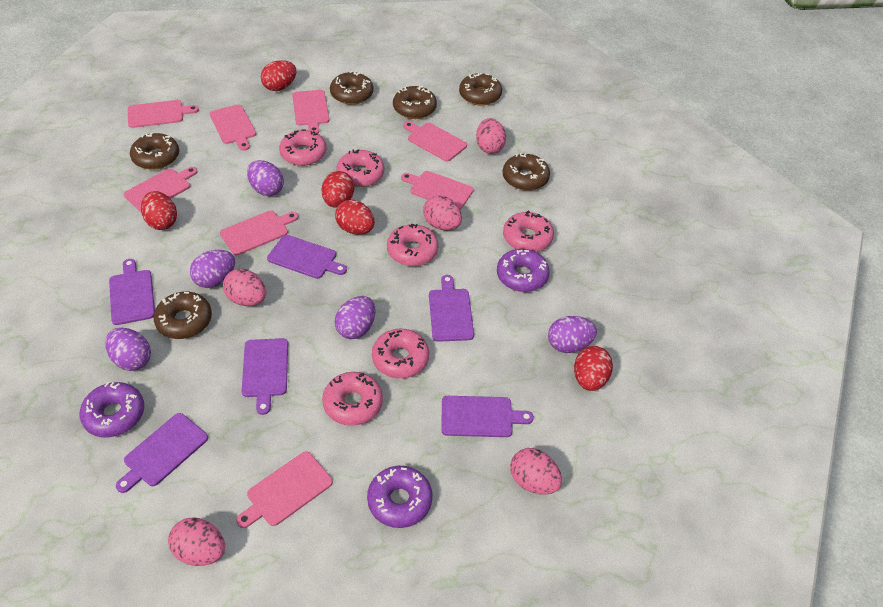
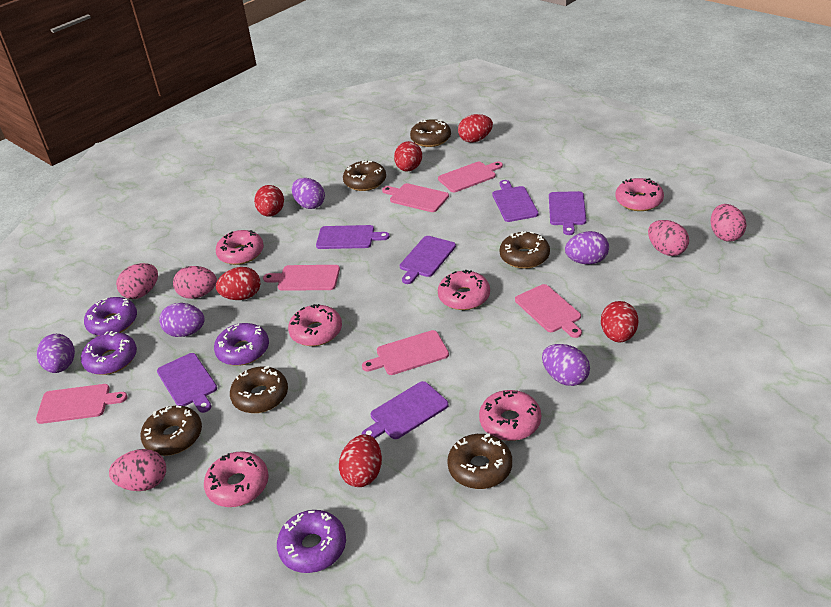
pink cutting board: 8 -> 6
purple donut: 3 -> 4
red egg: 5 -> 6

